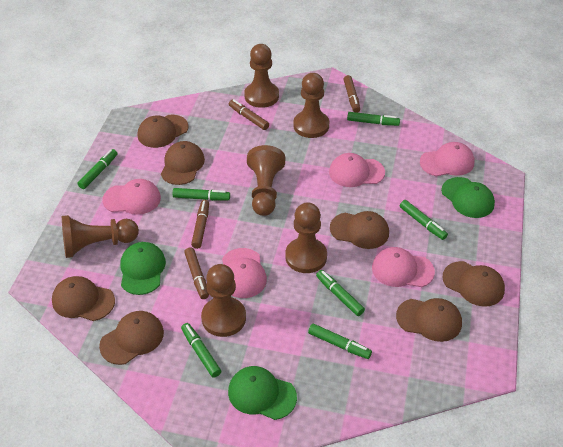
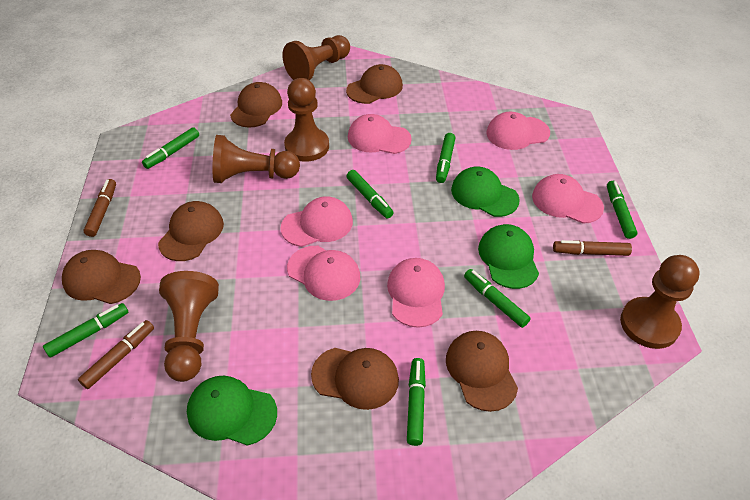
brown cap: 7 -> 6
brown marker: 4 -> 3
brown pawn: 6 -> 5
pink cap: 5 -> 6

